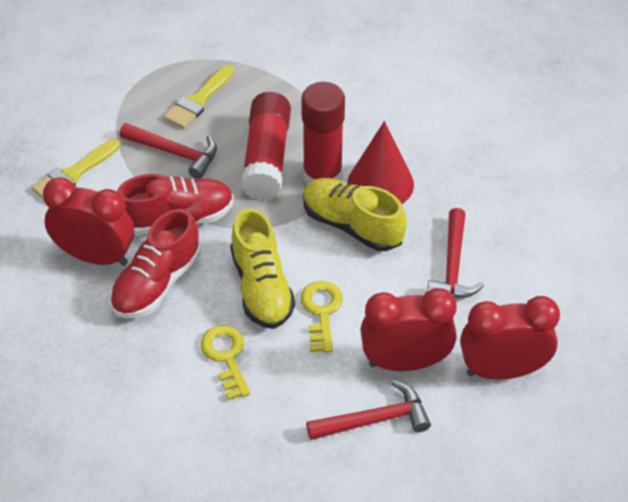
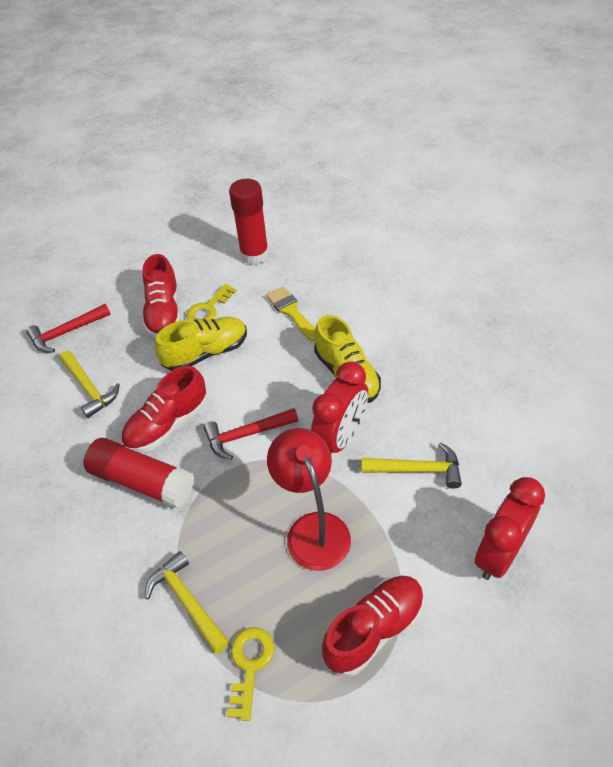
red clock: 3 -> 2
red cone: 1 -> 0
red hammer: 3 -> 2
red lamp: 0 -> 1
red shoe: 2 -> 3
yellow brush: 2 -> 1
yellow hammer: 0 -> 3

